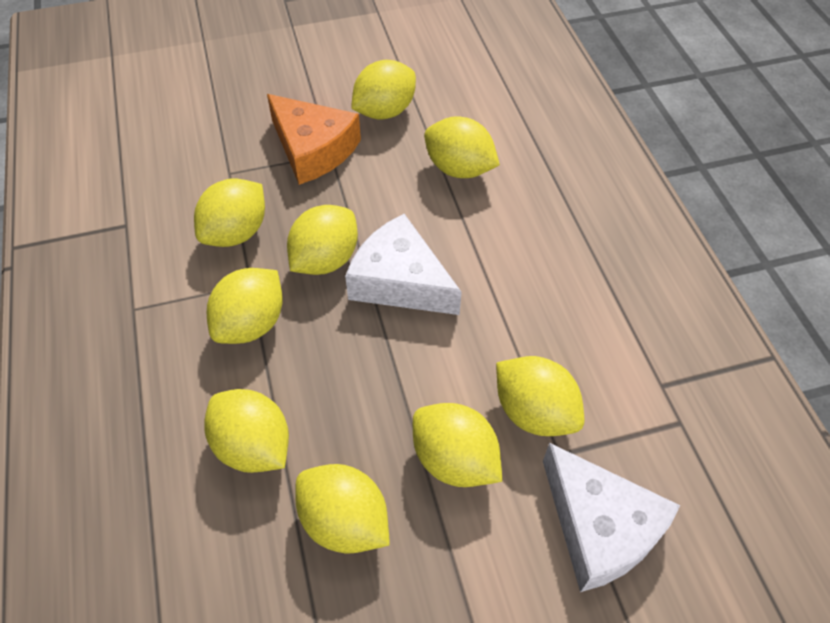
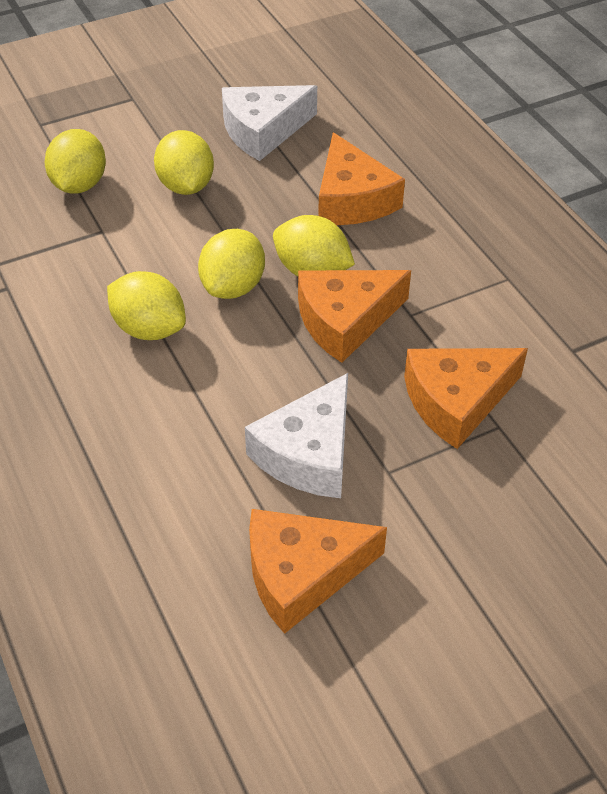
orange cheese: 1 -> 4
yellow lemon: 9 -> 5

